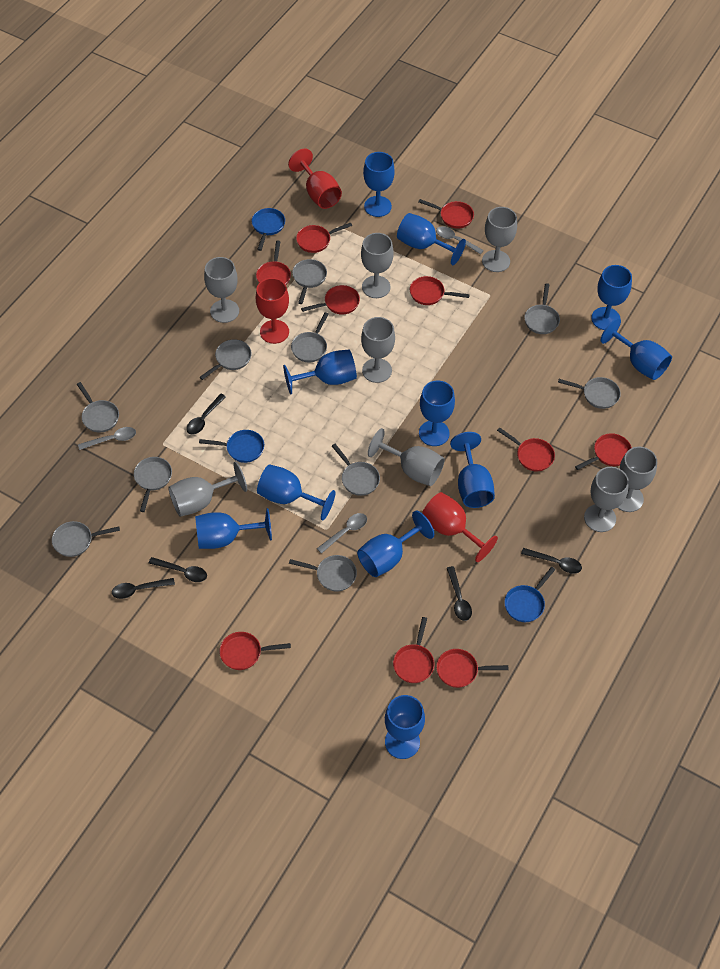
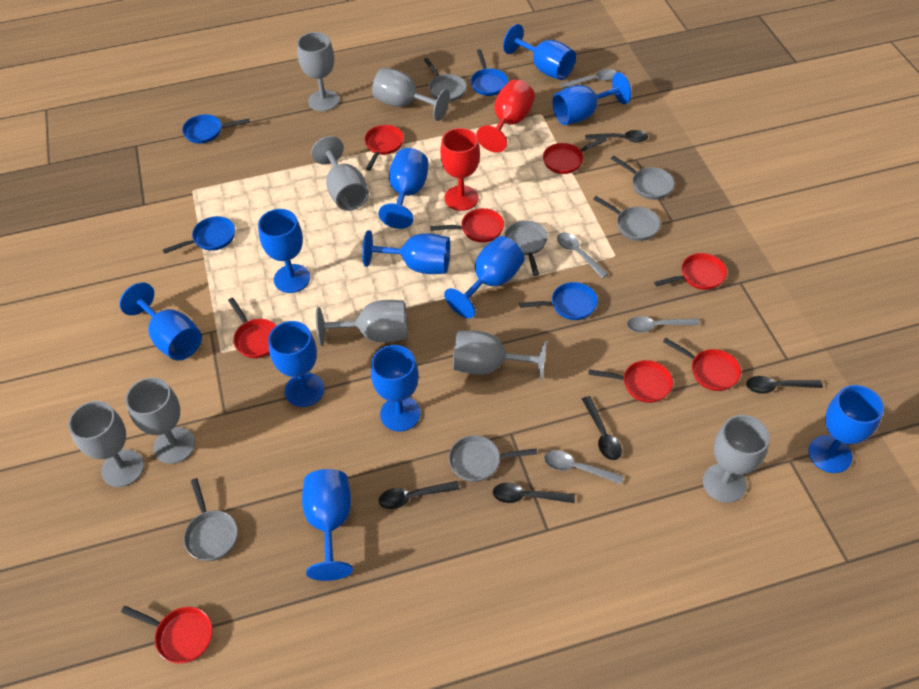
blue pan: 3 -> 4
grey pan: 10 -> 6
grey spoon: 3 -> 4
red goblet: 3 -> 2
red pan: 10 -> 8

